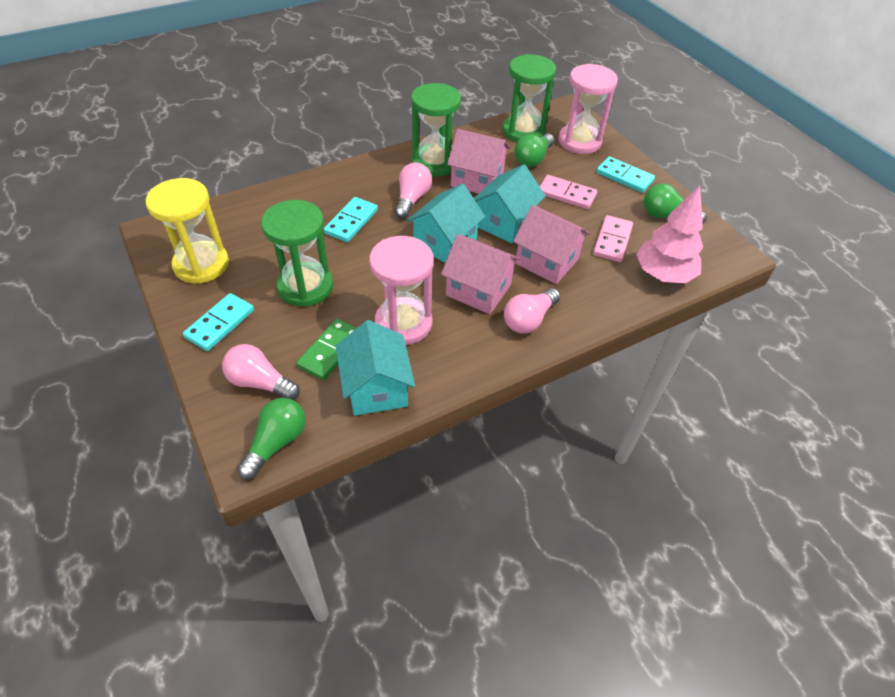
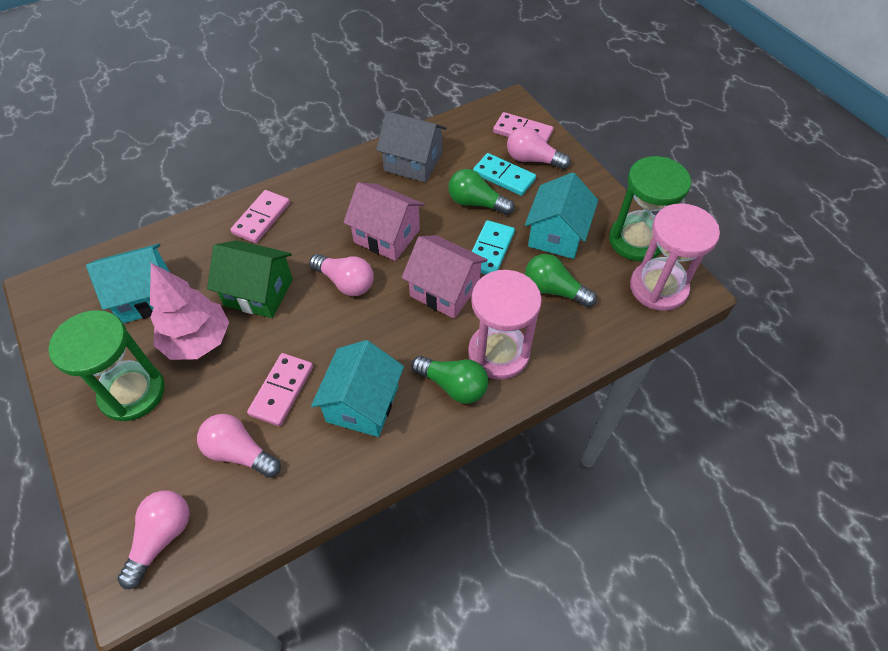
green domino: 1 -> 0
green hourglass: 3 -> 2
green house: 0 -> 1
grey house: 0 -> 1
pink domino: 2 -> 3
pink house: 3 -> 2
pink light bulb: 3 -> 4
turquoise domino: 3 -> 2
yellow hourglass: 1 -> 0

